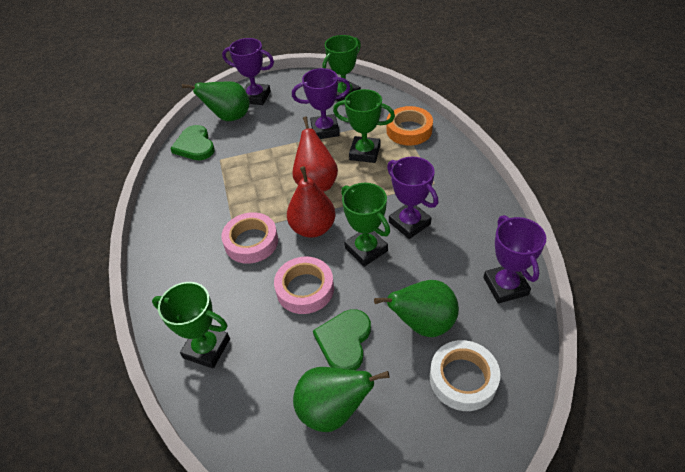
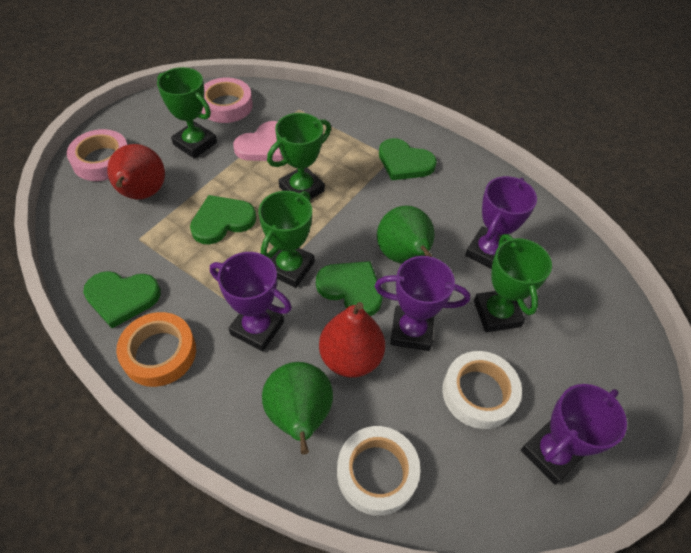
green heart: 2 -> 4
green pear: 3 -> 2
pink heart: 0 -> 1
white tape: 1 -> 2

